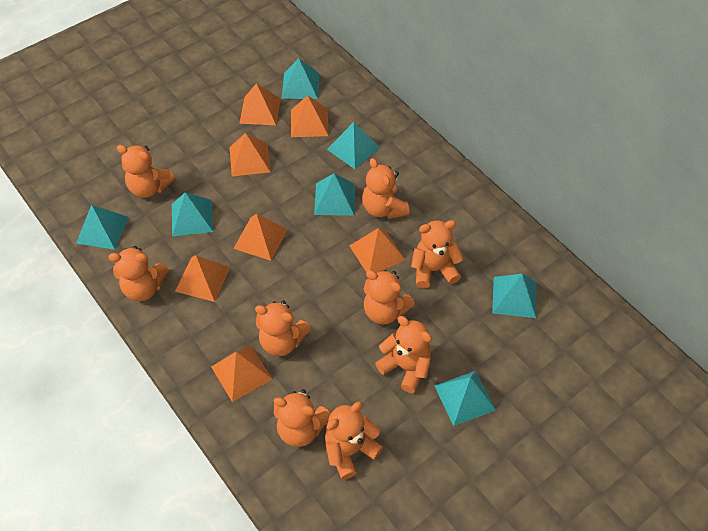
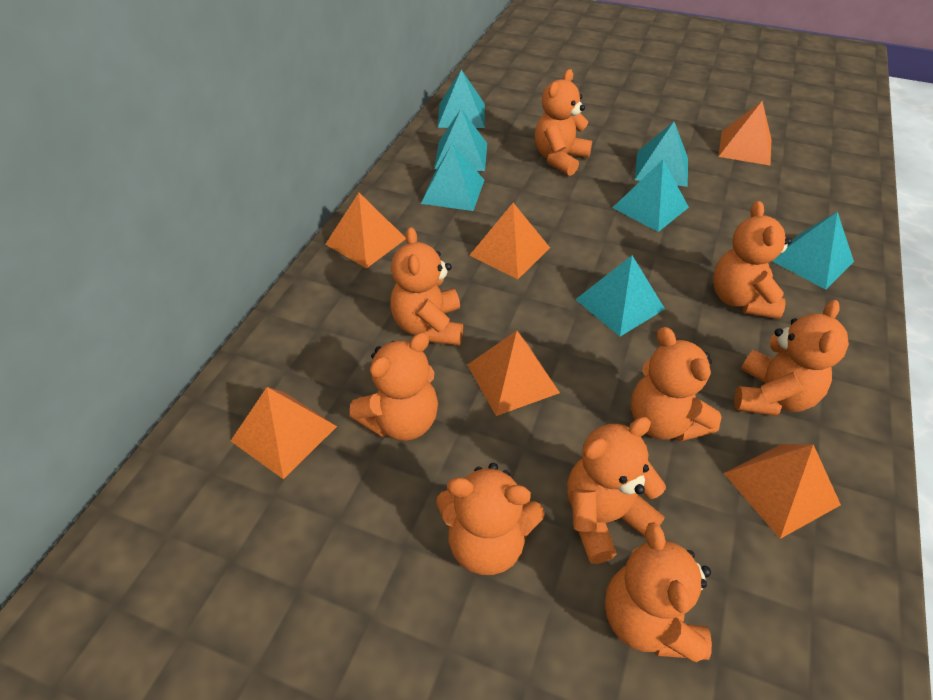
orange pyramid: 7 -> 6

